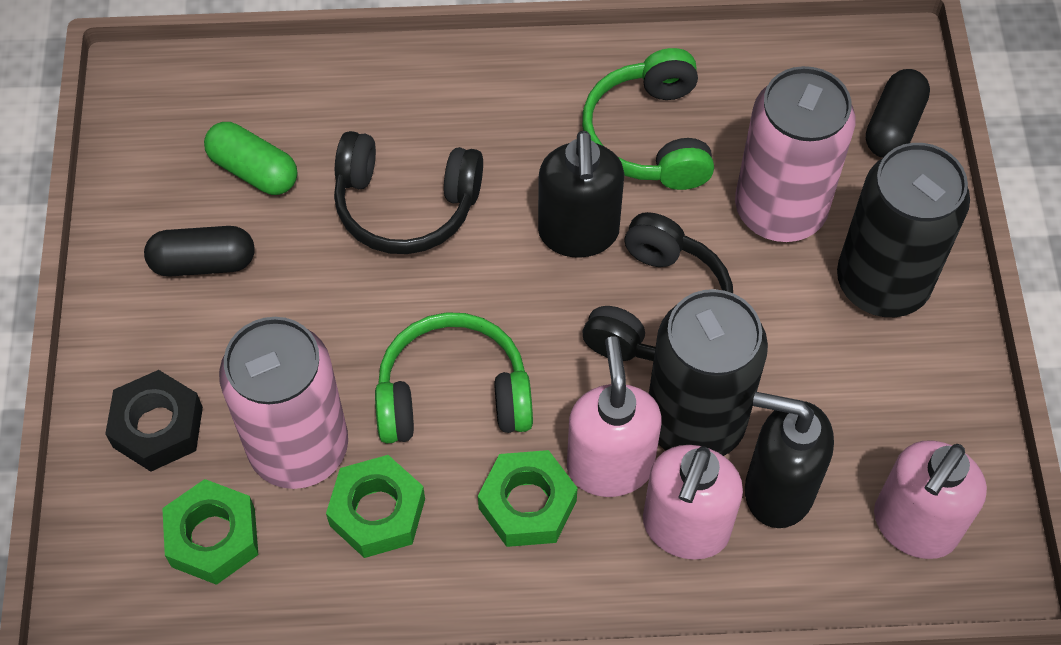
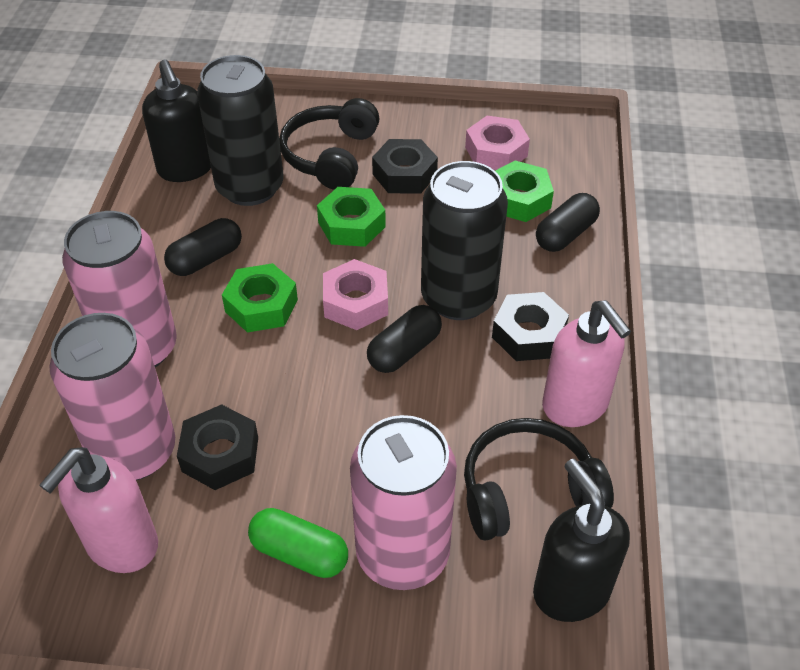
black capsule: 2 -> 3
black nut: 1 -> 3
green headphones: 2 -> 0
pink can: 2 -> 3
pink nut: 0 -> 2
pink soap dispenser: 3 -> 2

